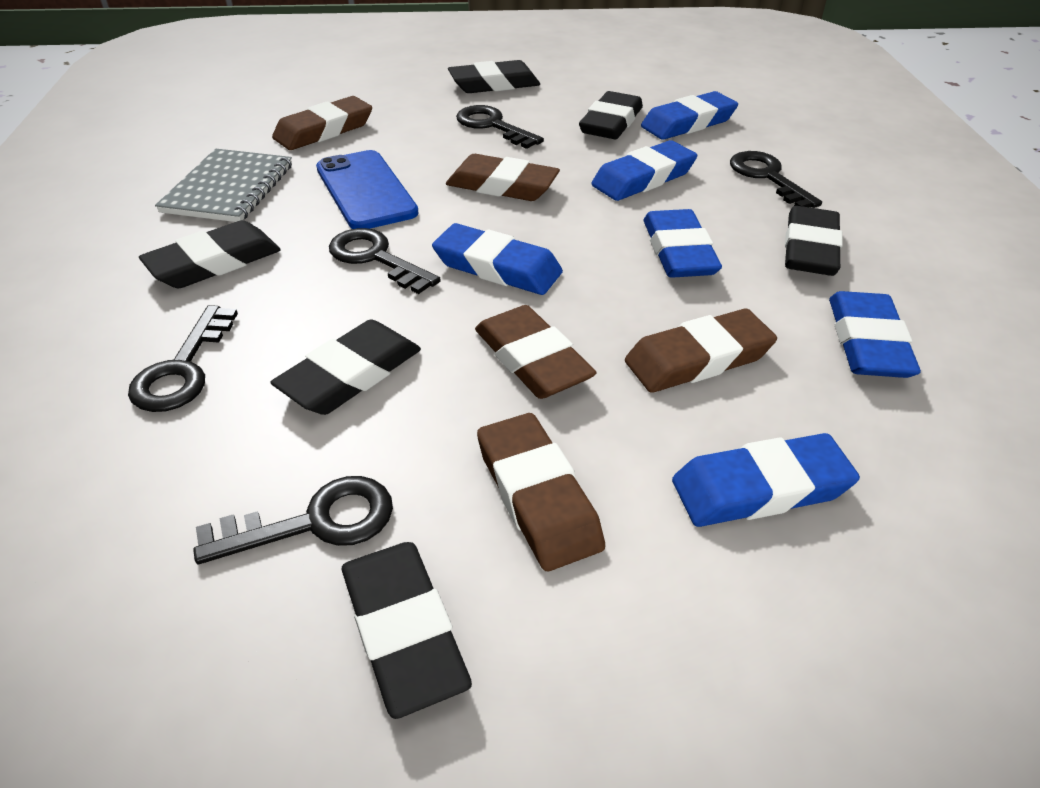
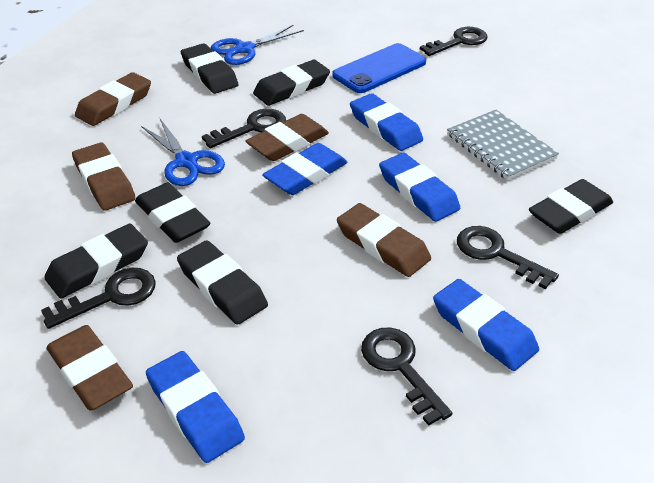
blue eraser: 6 -> 5
blue scissors: 0 -> 2

